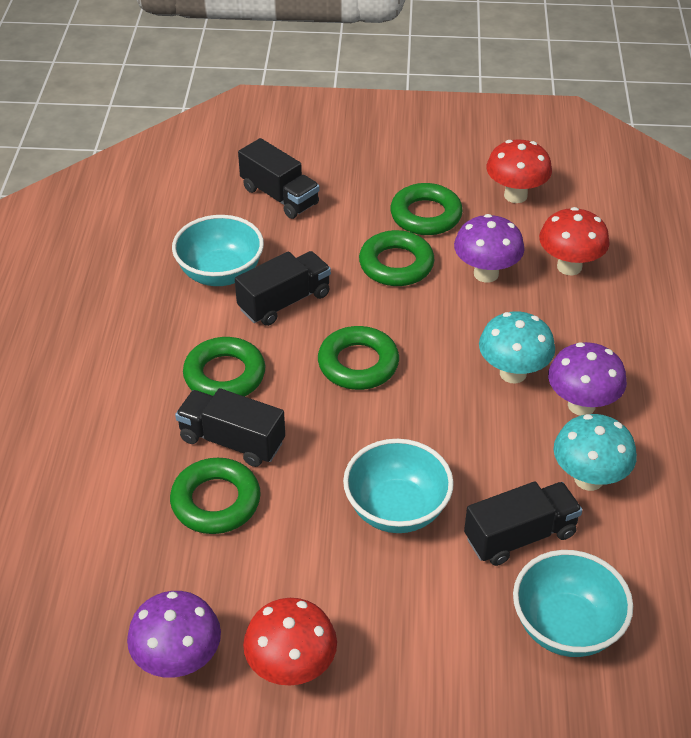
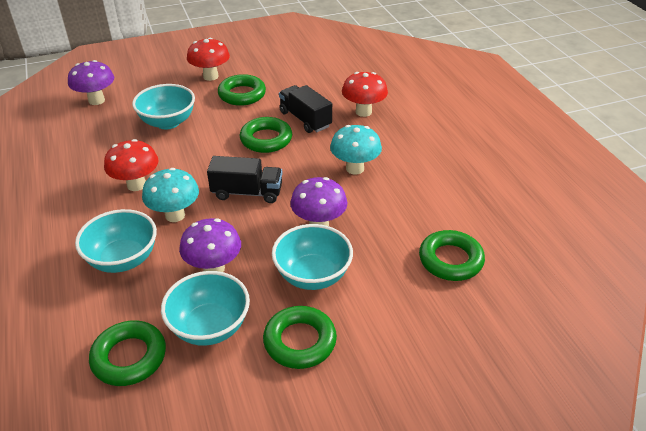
black truck: 4 -> 2
turquoise bowl: 3 -> 4

